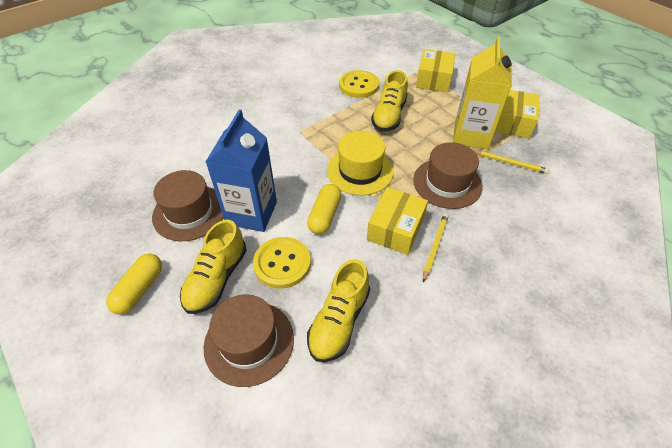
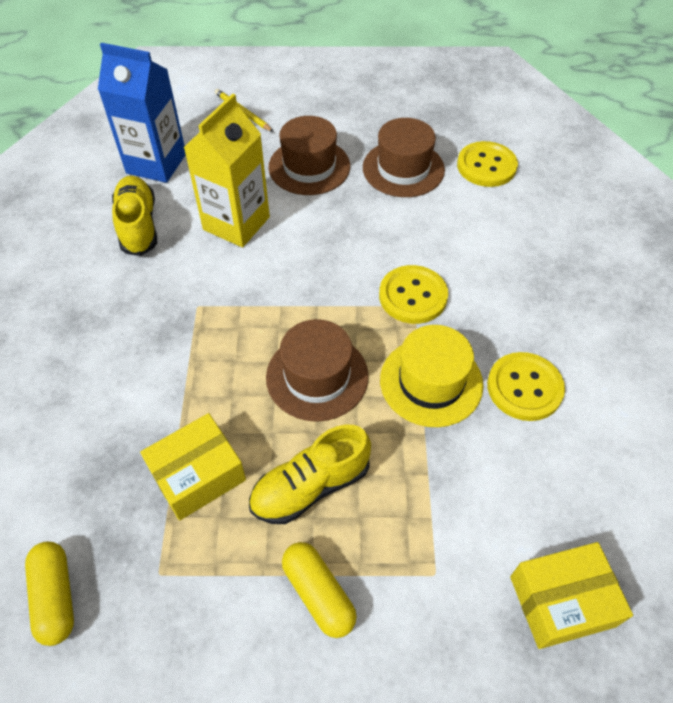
yellow box: 3 -> 2
yellow button: 2 -> 3
yellow pencil: 2 -> 1
yellow shoe: 3 -> 2

